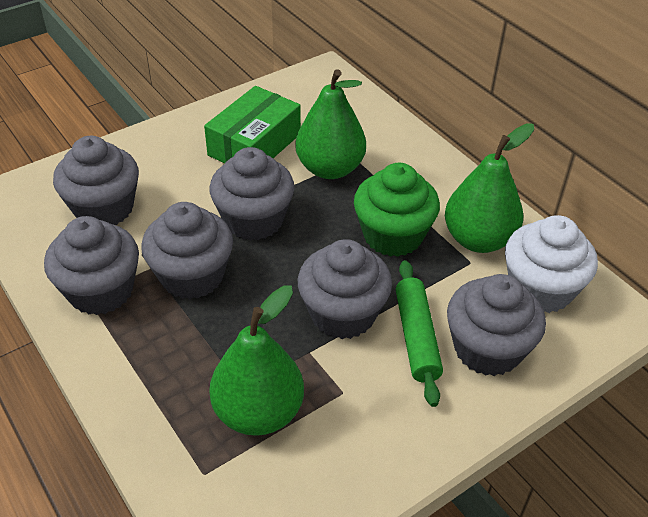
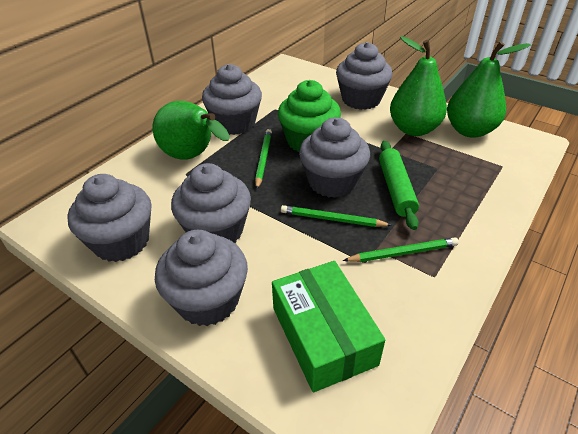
green pencil: 0 -> 3
white cupcake: 1 -> 0

